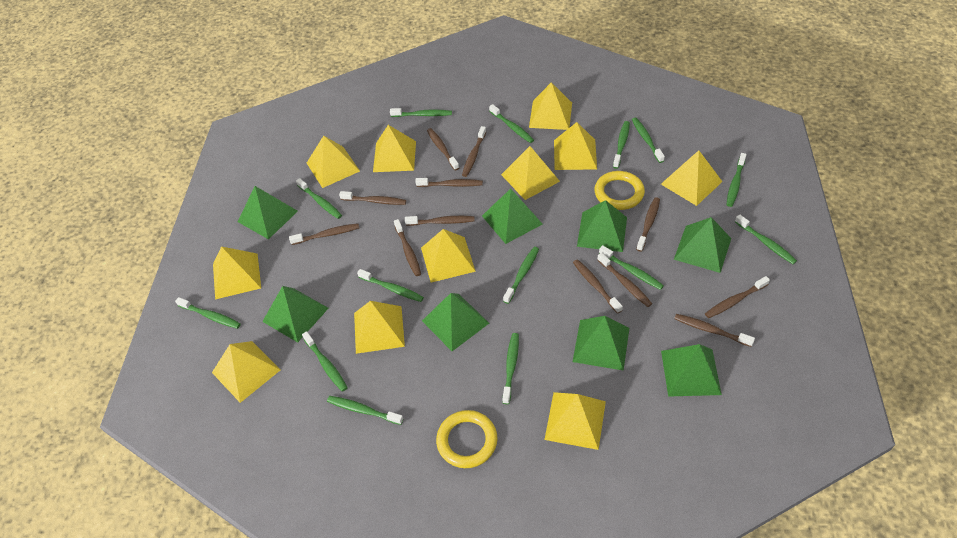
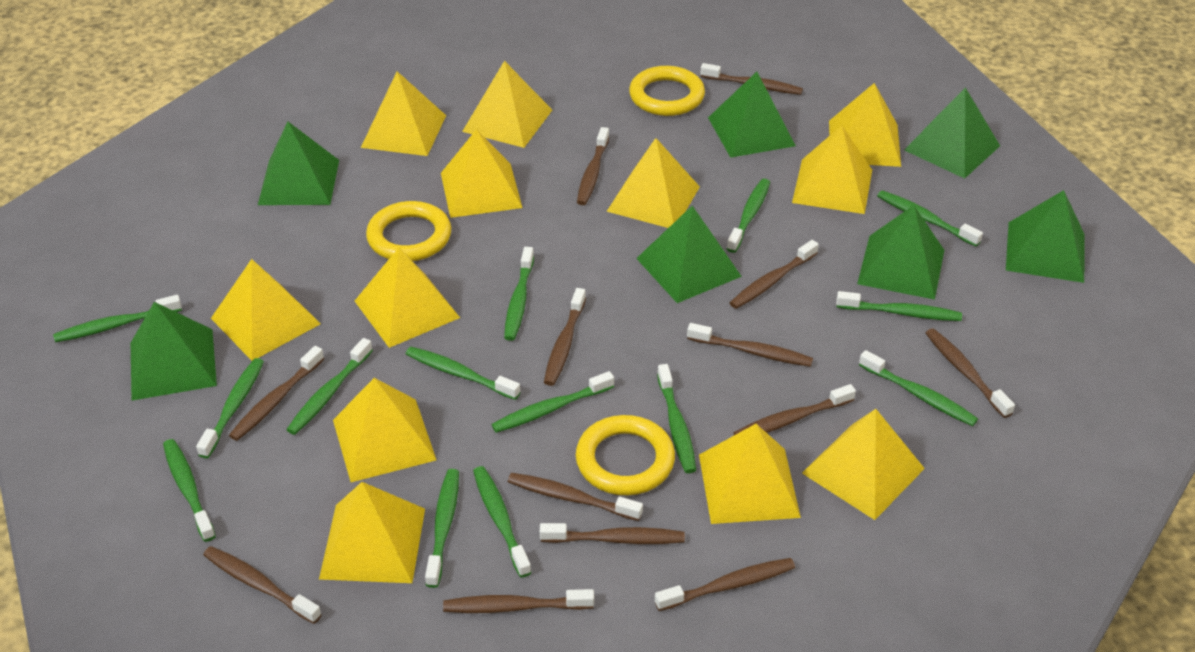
brown toothbrush: 12 -> 13
green pyramid: 8 -> 7
yellow pyramid: 11 -> 12
yellow ring: 2 -> 3

